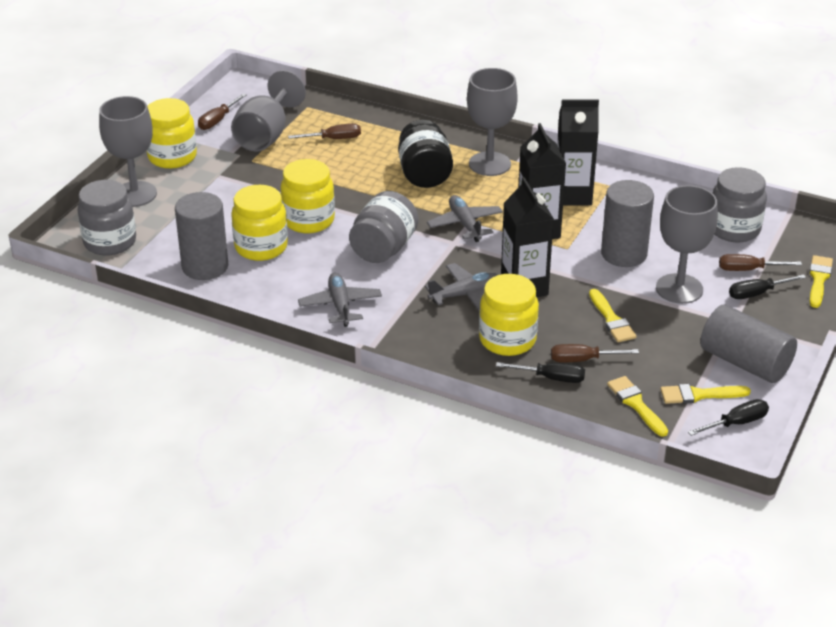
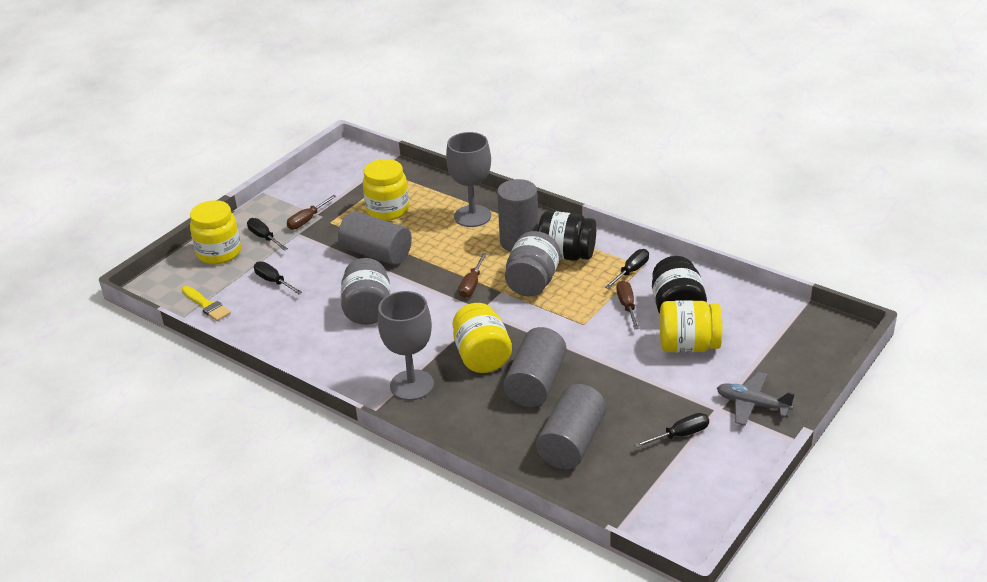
black carton: 3 -> 0
black jar: 1 -> 2
black screwdriver: 3 -> 4
brown screwdriver: 4 -> 3
grey cylinder: 3 -> 4
grey goblet: 4 -> 2
grey jar: 3 -> 2
grey plane: 3 -> 1
yellow brush: 4 -> 1

